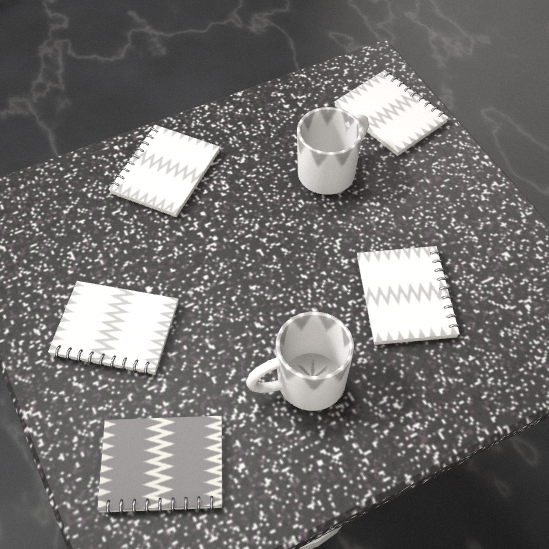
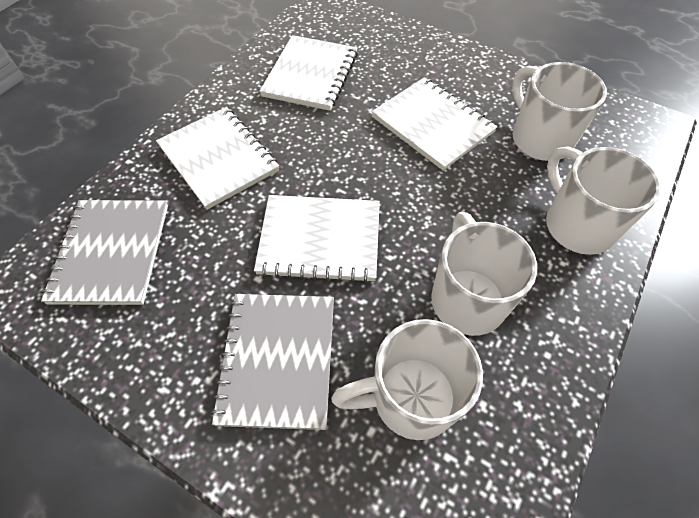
grey notebook: 1 -> 2
white mug: 2 -> 4

